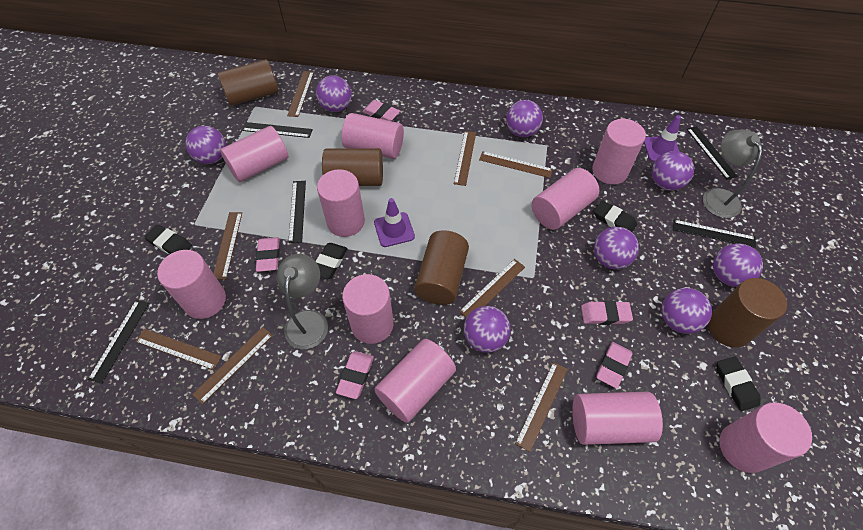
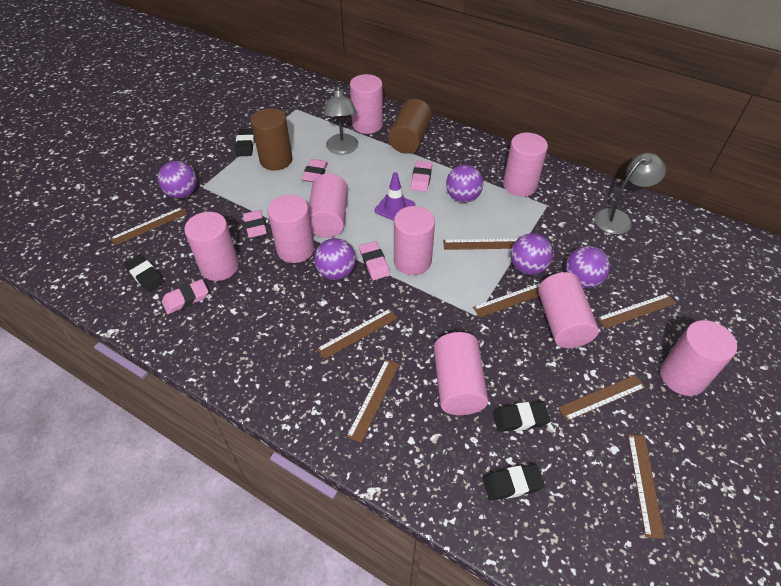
black ruler: 5 -> 0
brown cylinder: 4 -> 2
pink cylinder: 10 -> 9
purple ball: 8 -> 5
purple traffic cone: 2 -> 1

